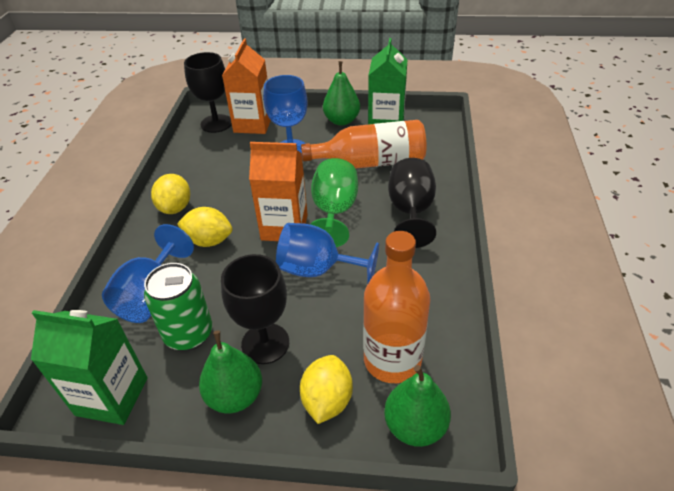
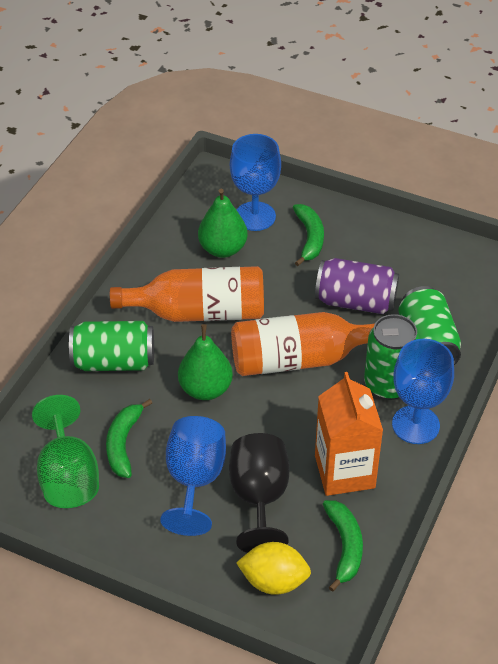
black goblet: 3 -> 1
green banana: 0 -> 3
green can: 1 -> 3
green carton: 2 -> 0
green pear: 3 -> 2
orange carton: 2 -> 1
purple can: 0 -> 1
yellow lemon: 3 -> 1

